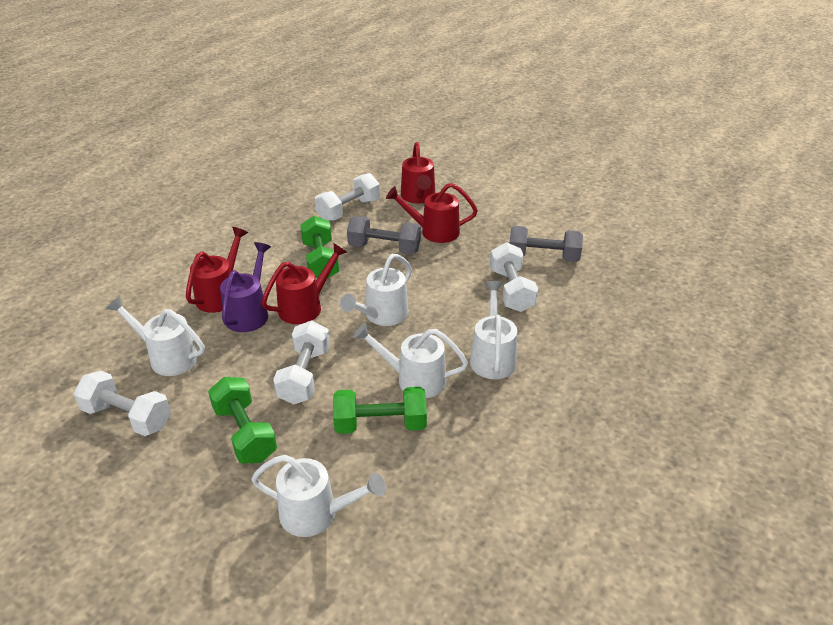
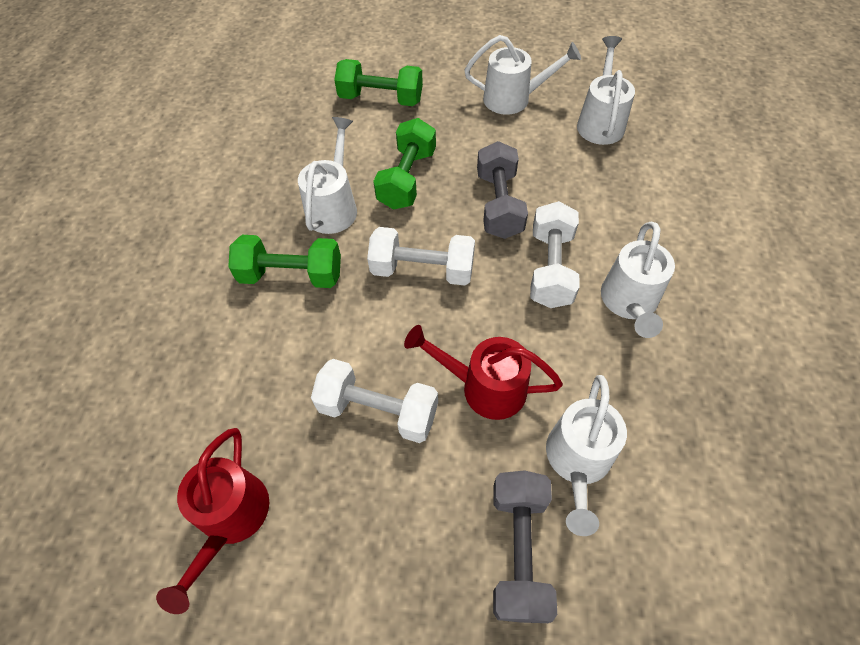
purple watering can: 1 -> 0
red watering can: 4 -> 2
white dumbbell: 4 -> 3

